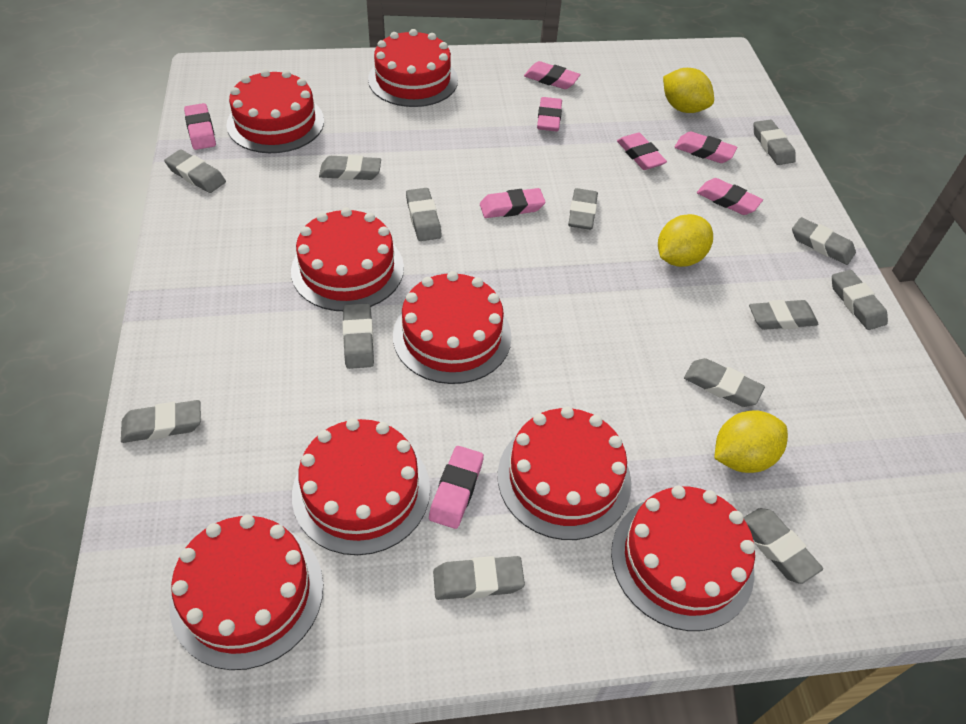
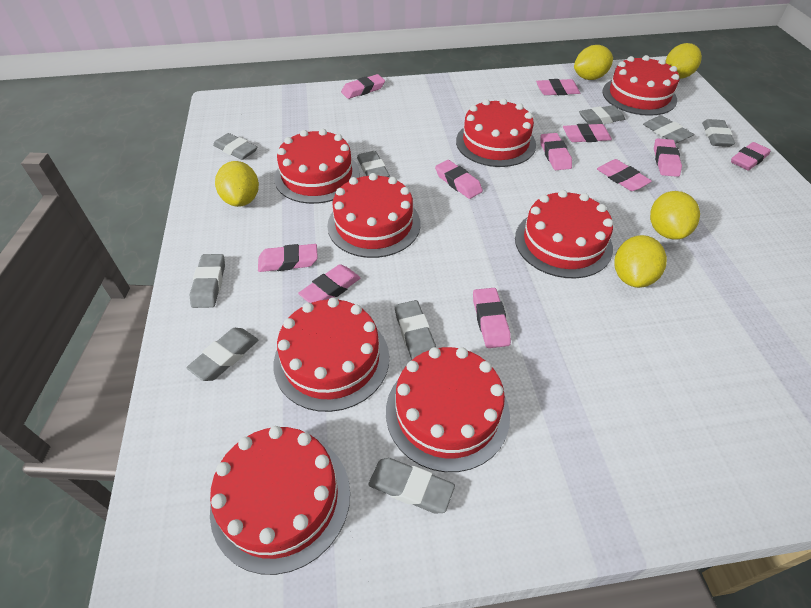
grey eraser: 13 -> 9
pink eraser: 8 -> 11
yellow lemon: 3 -> 5

